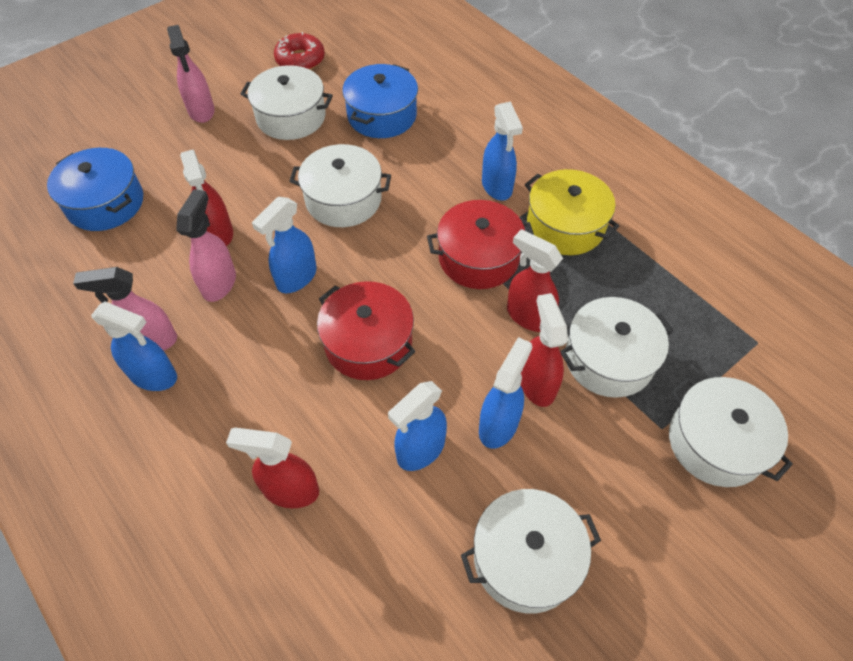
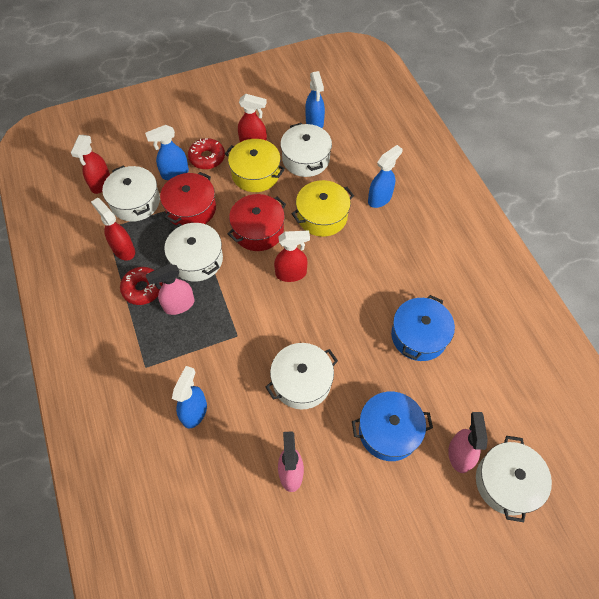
blue spray bottle: 5 -> 4
red donut: 1 -> 2
yellow pot: 1 -> 2

